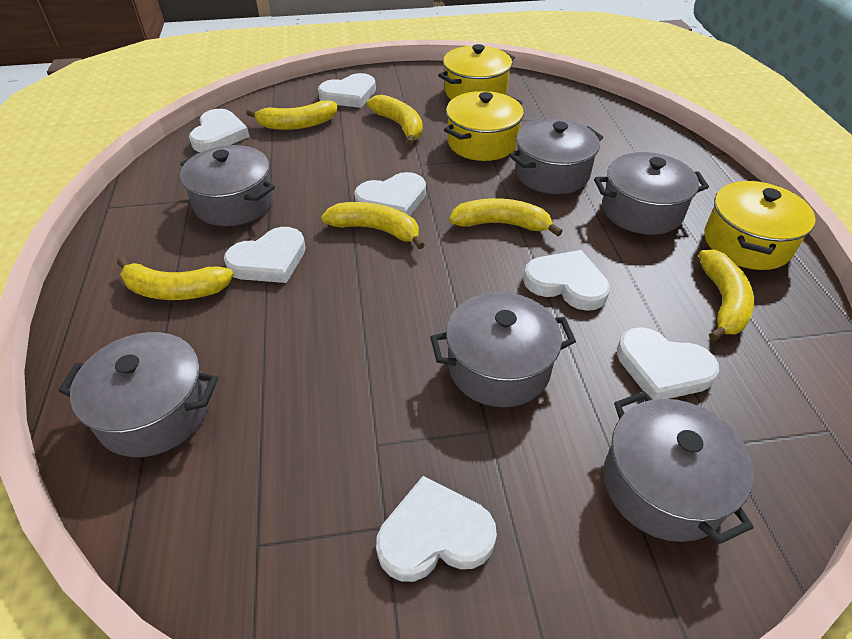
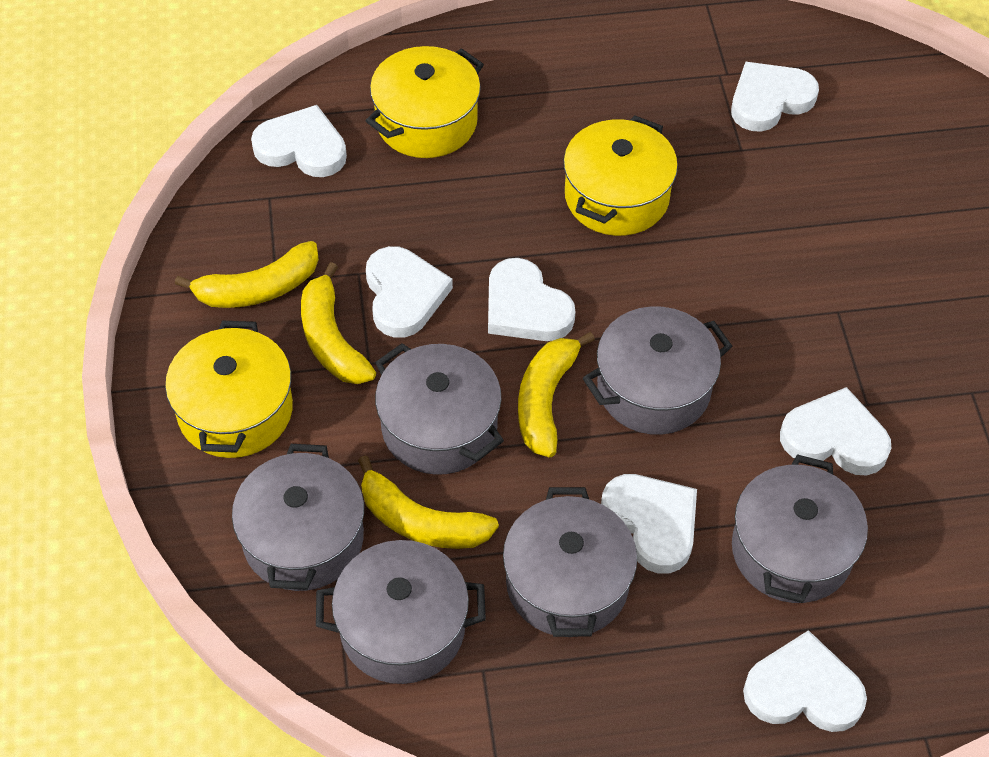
yellow banana: 6 -> 4

